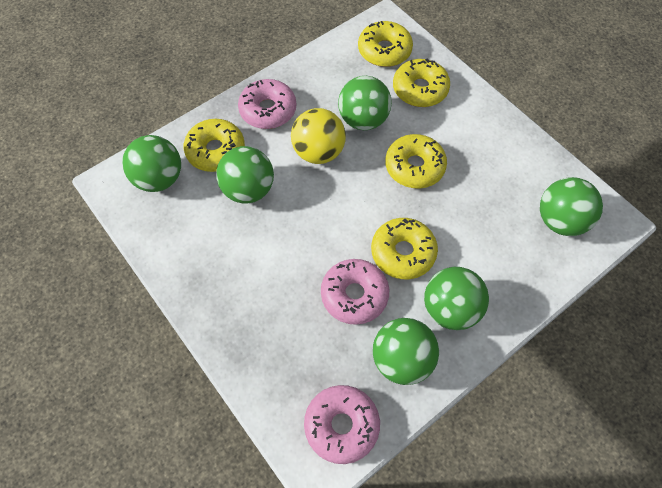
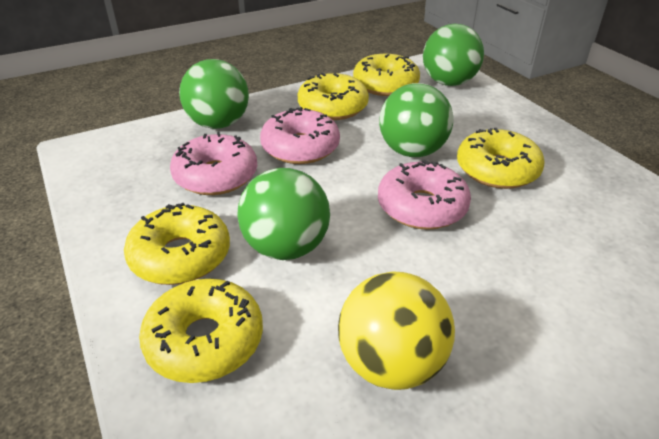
green ball: 6 -> 4

